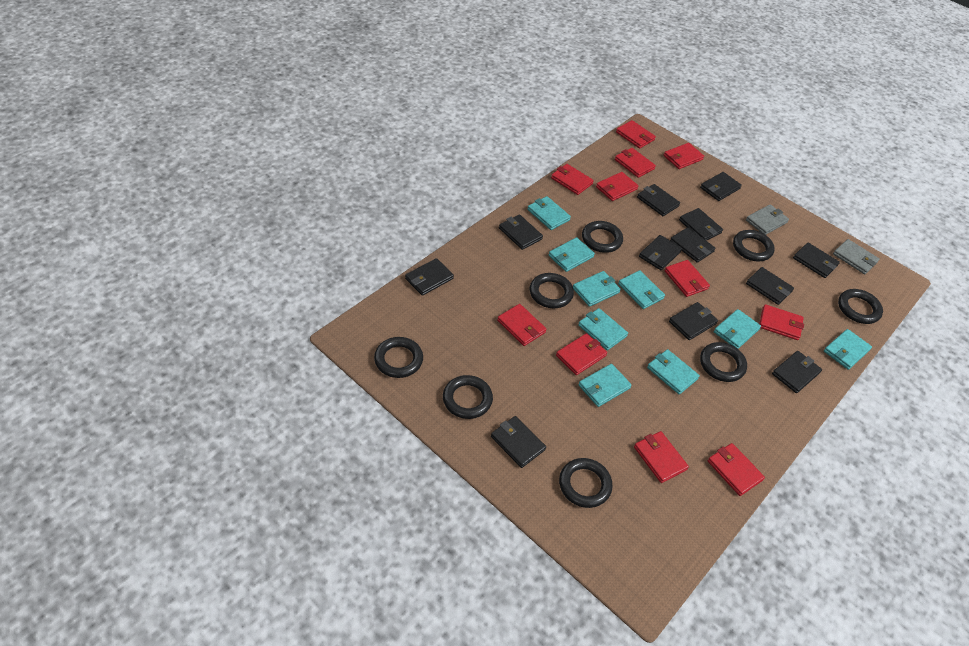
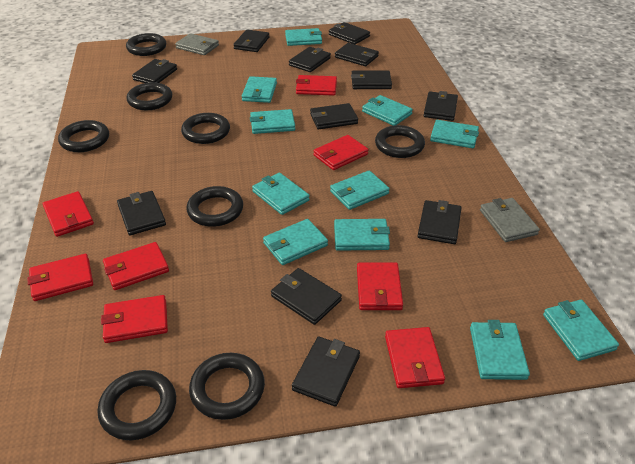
red wallet: 11 -> 8
turquoise wallet: 9 -> 11

